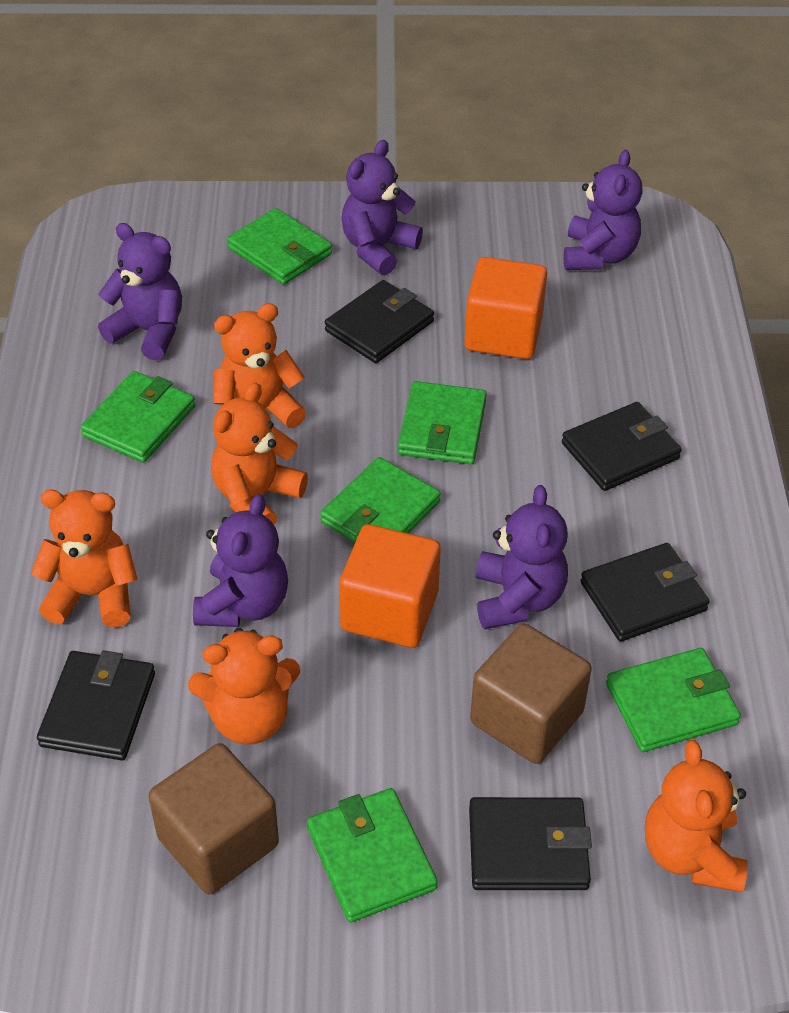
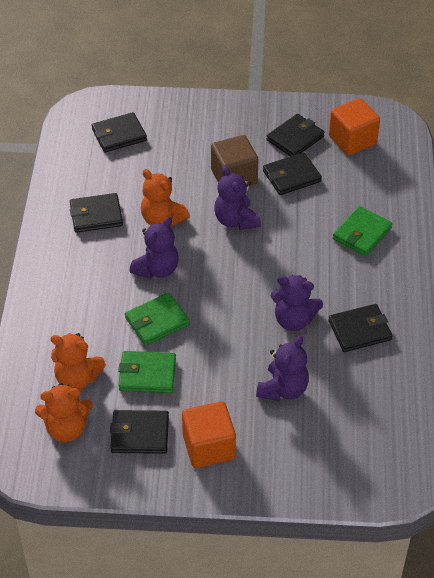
black wallet: 5 -> 6
brown cube: 2 -> 1
green wallet: 6 -> 3
orange teddy bear: 5 -> 3
purple teddy bear: 5 -> 4

